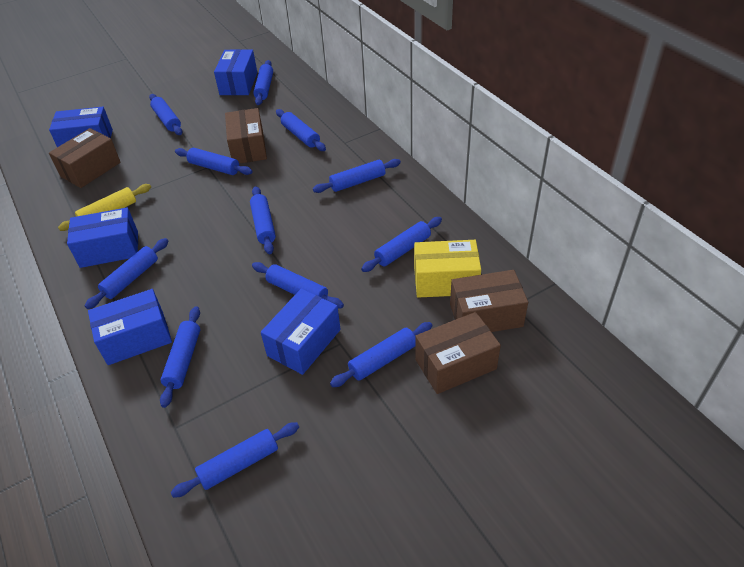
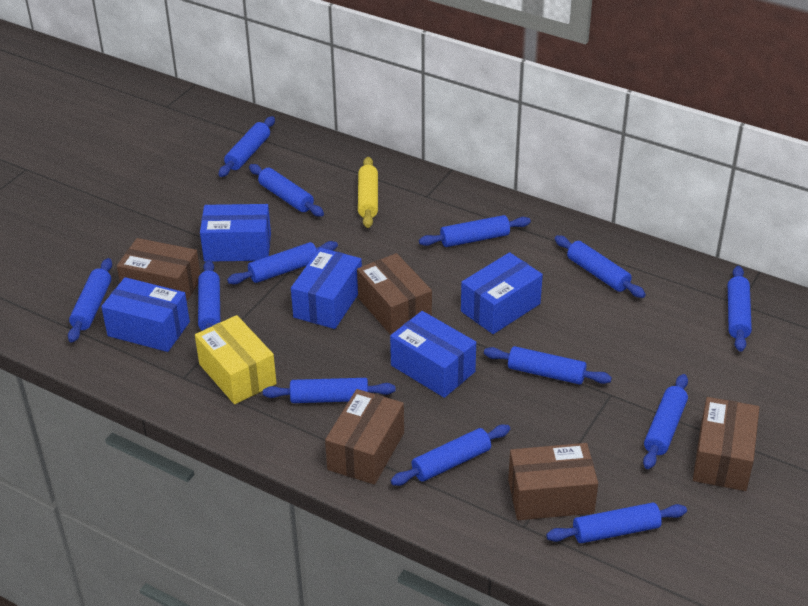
blue rolling pin: 12 -> 13
brown box: 4 -> 5

